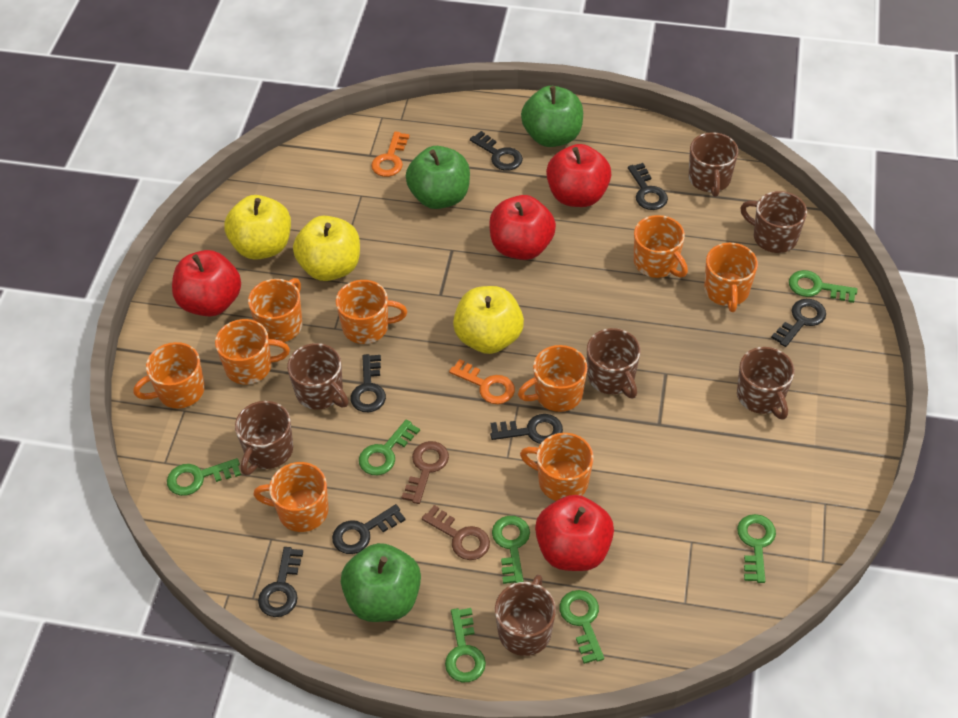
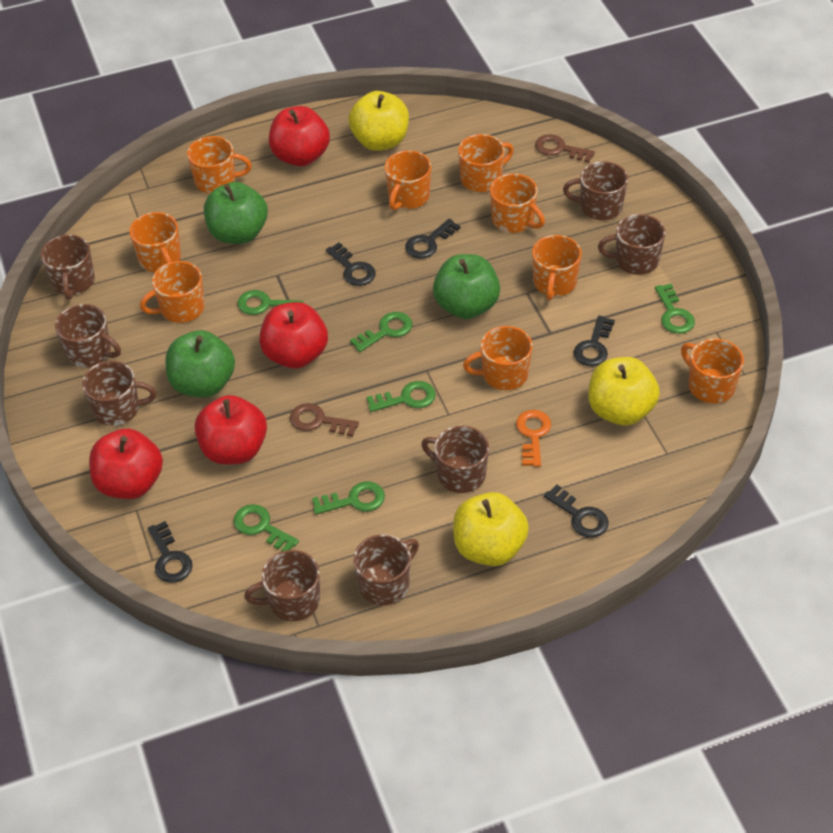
black key: 7 -> 5
brown mug: 7 -> 8
green key: 7 -> 6
orange key: 2 -> 1

